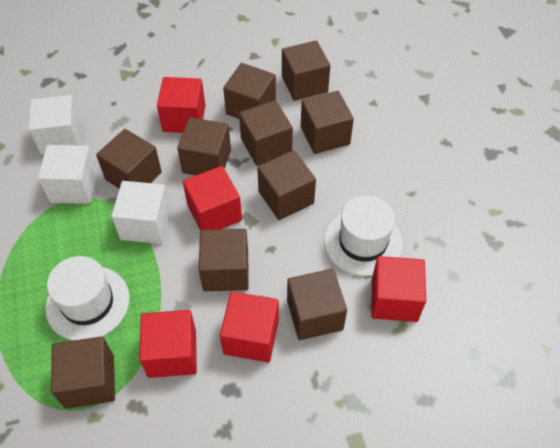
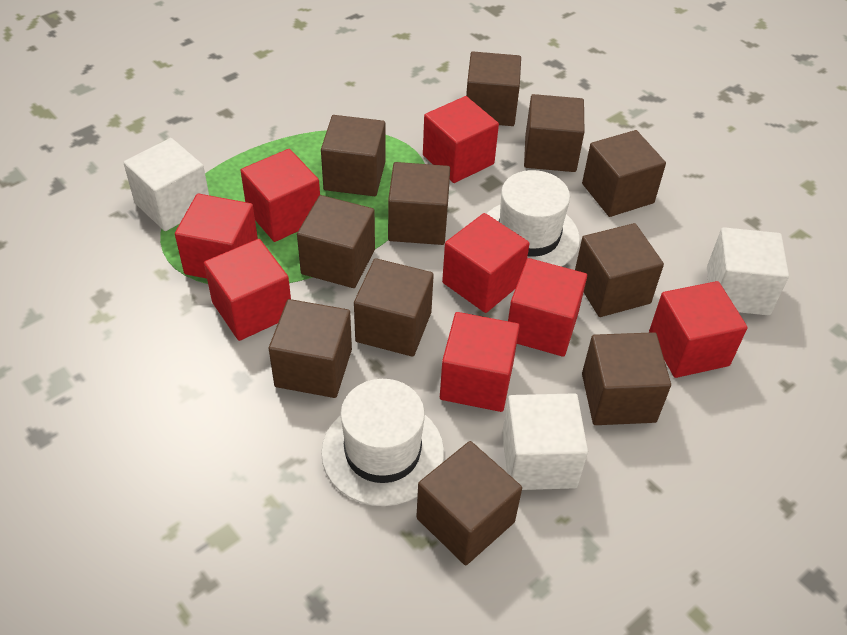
brown cube: 10 -> 11
red cube: 5 -> 8

